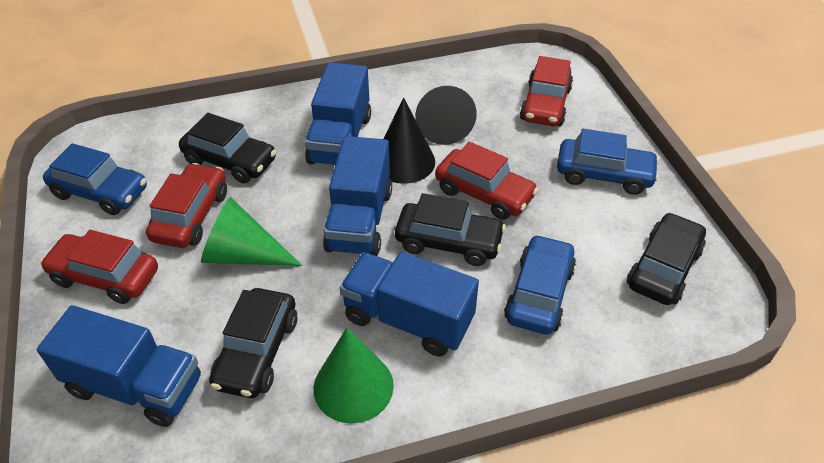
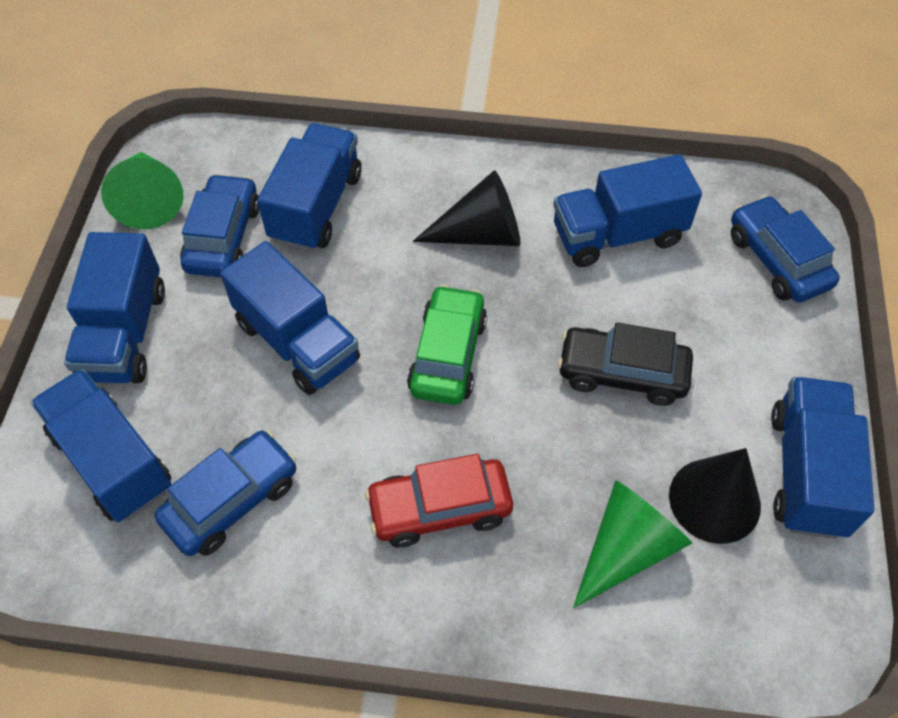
black car: 4 -> 1
blue truck: 4 -> 6
green car: 0 -> 1
red car: 4 -> 1

